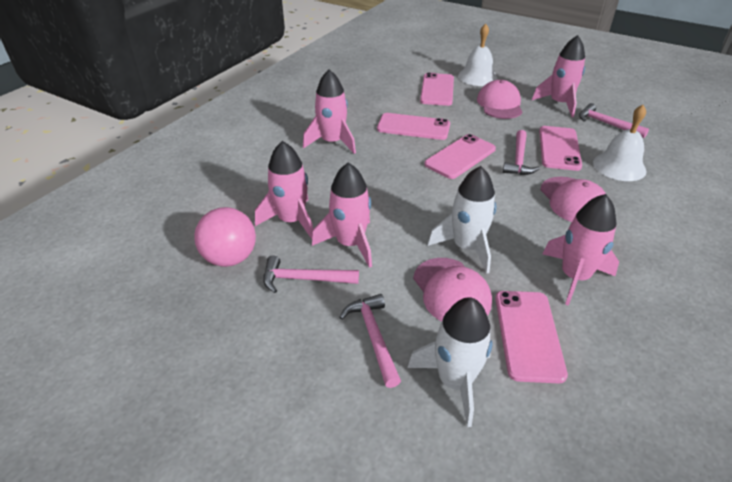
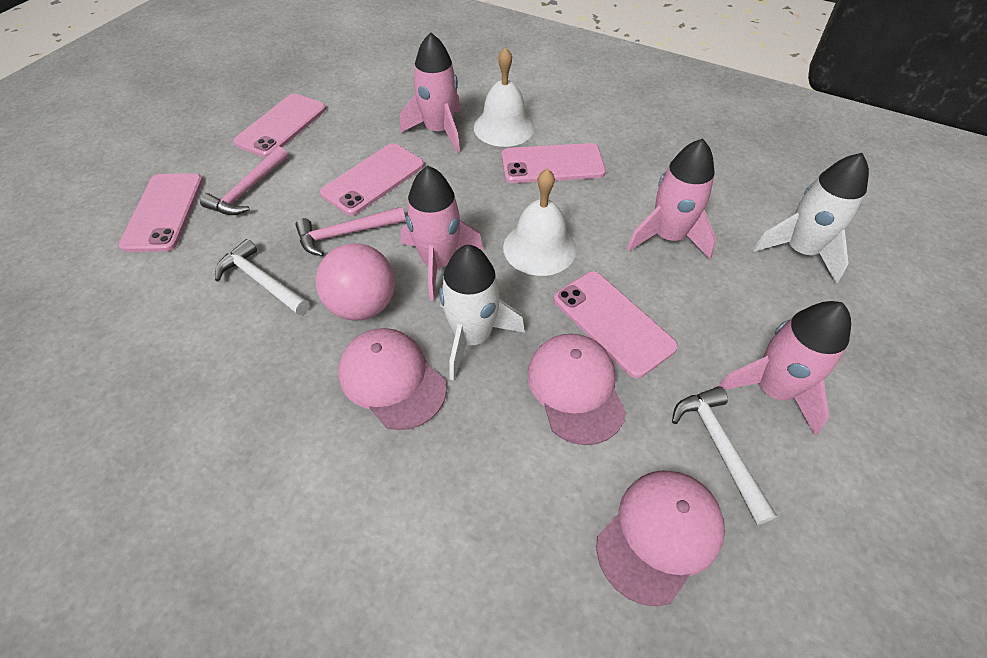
pink hammer: 4 -> 2
pink rocket: 5 -> 4
white hammer: 0 -> 2

